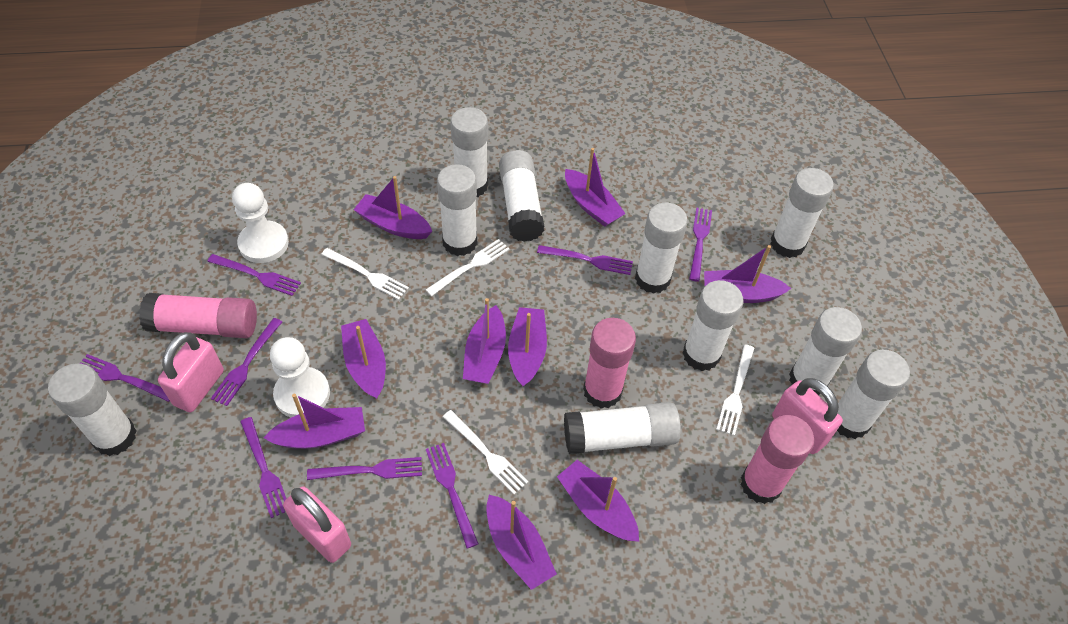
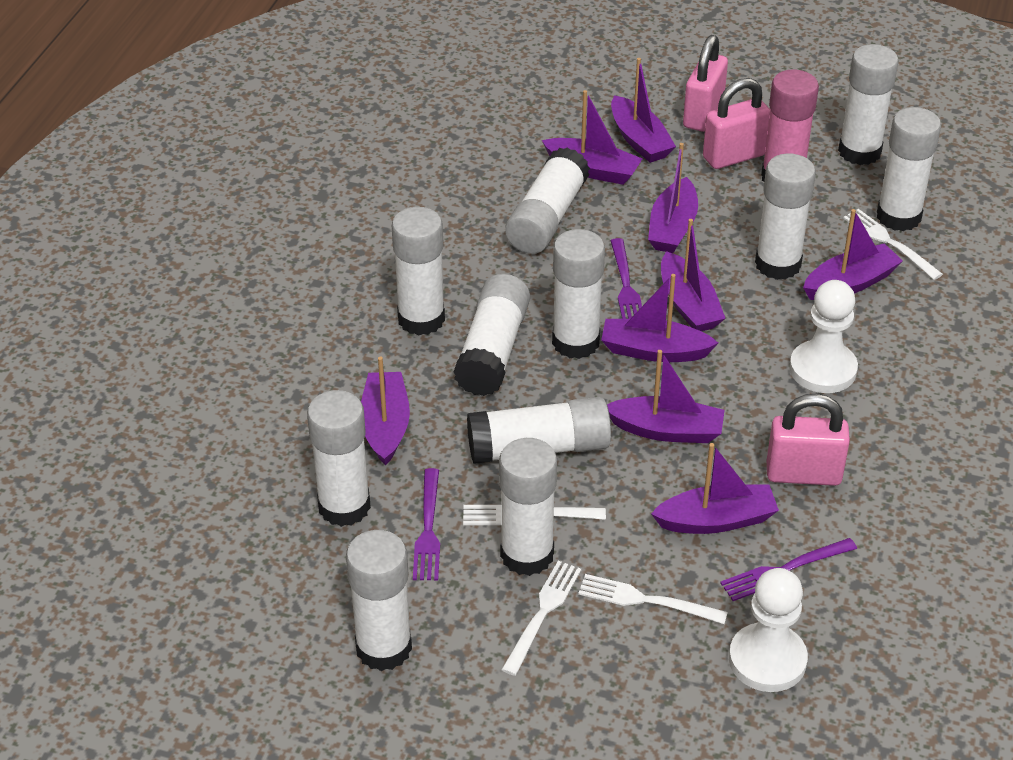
pink glue stick: 3 -> 1
purple fork: 8 -> 3
white glue stick: 10 -> 11

